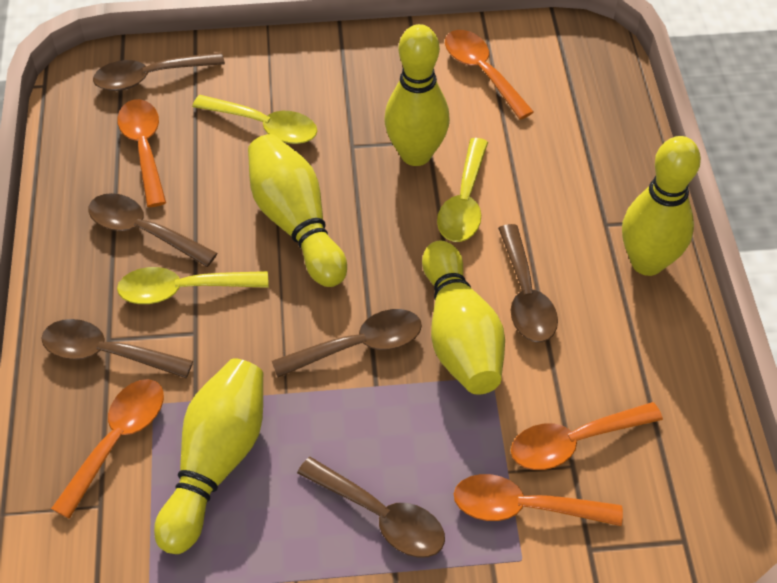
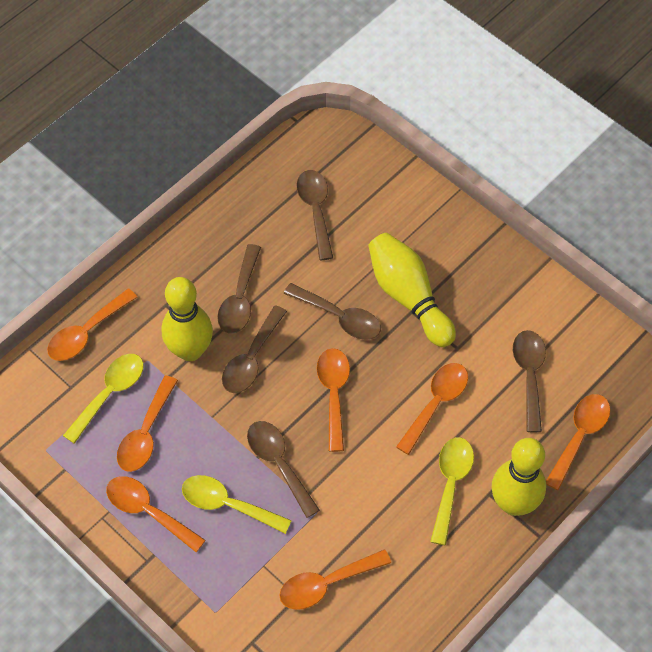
orange spoon: 5 -> 7
yellow bowling pin: 5 -> 3

